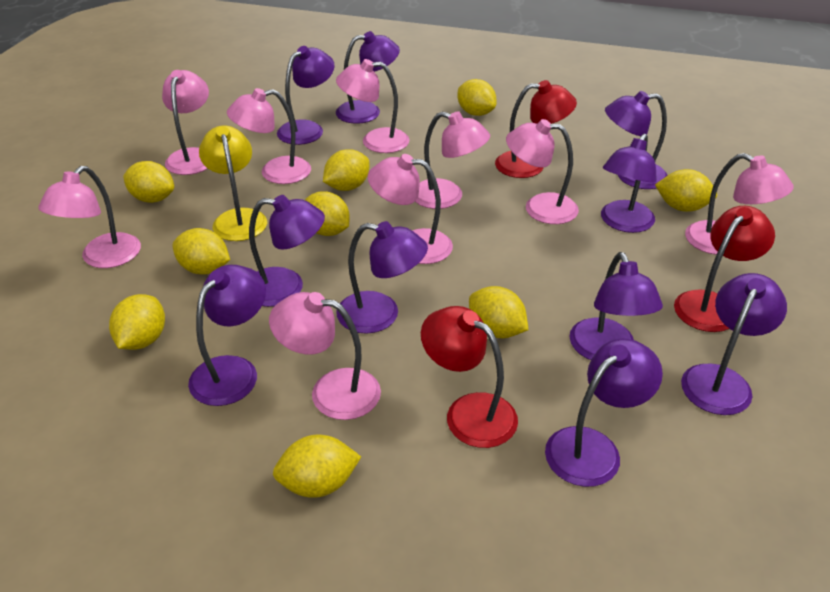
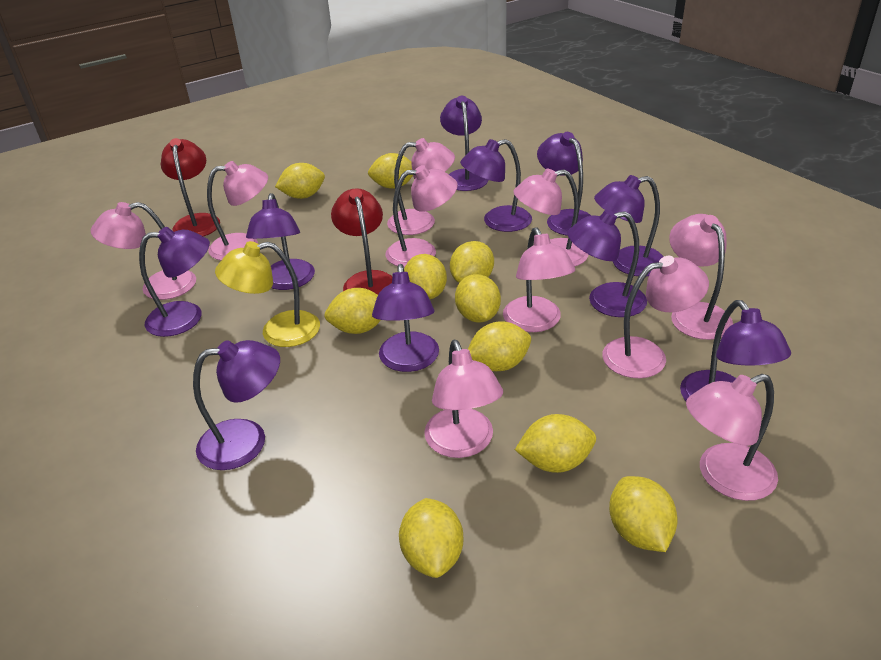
pink lamp: 9 -> 10
red lamp: 3 -> 2
yellow lemon: 9 -> 10

